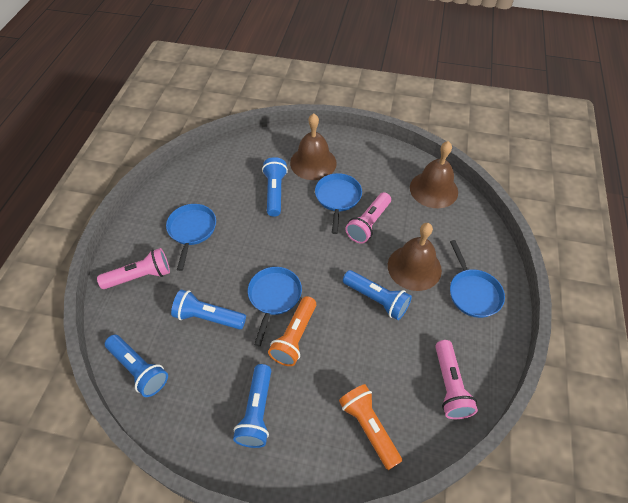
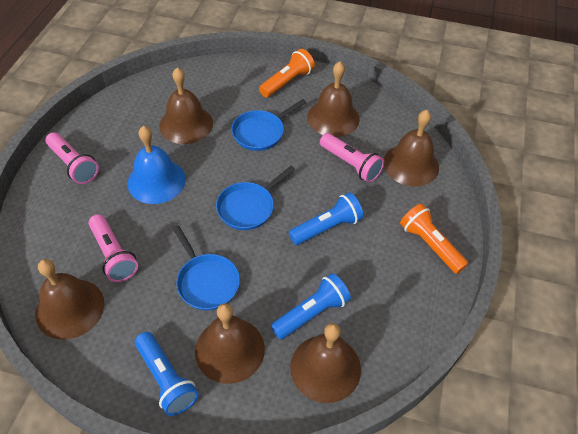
blue bell: 0 -> 1
blue flashlight: 5 -> 3
blue pan: 4 -> 3
brown bell: 3 -> 6

